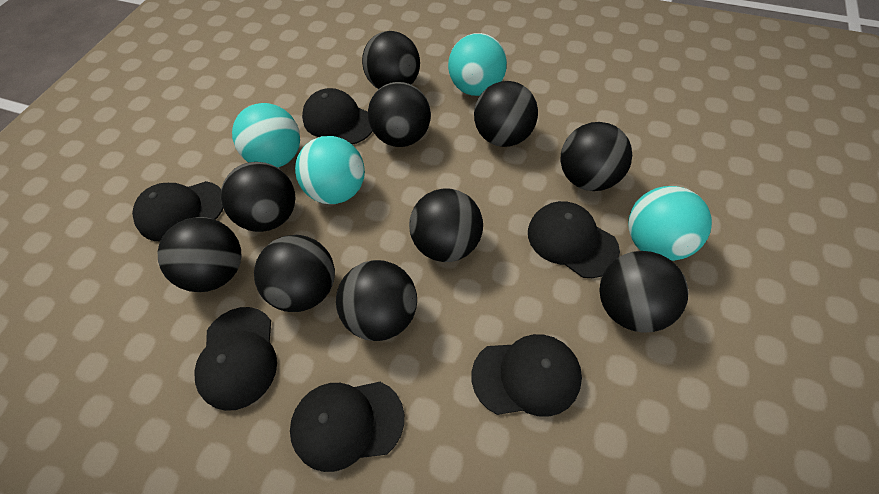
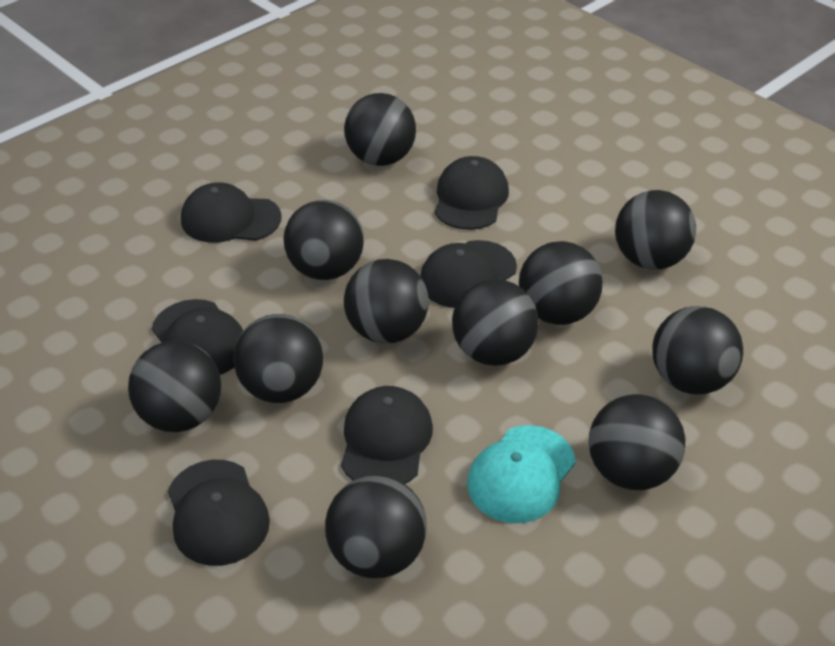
black ball: 10 -> 11
turquoise ball: 4 -> 0
turquoise cap: 0 -> 1

